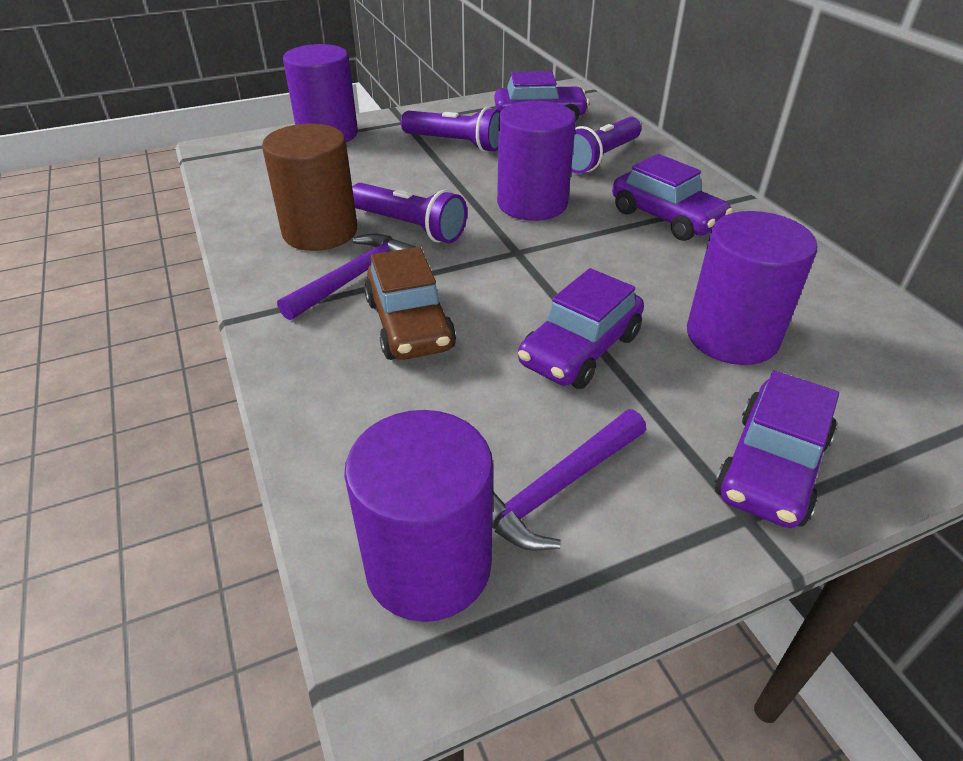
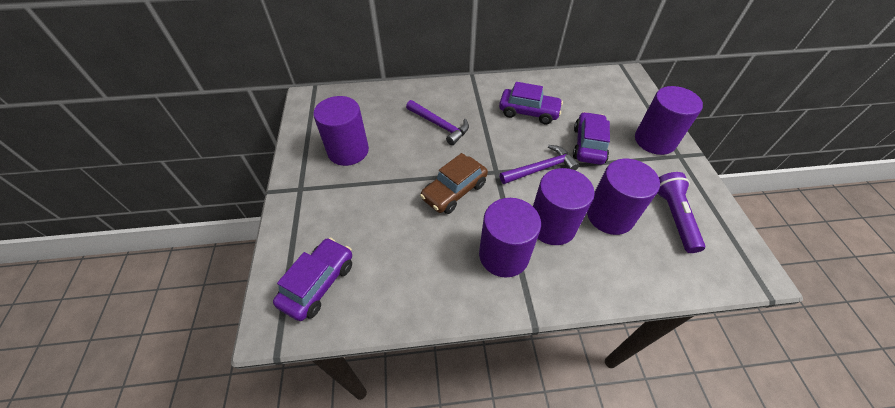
brown cylinder: 1 -> 0
purple car: 4 -> 3
purple cylinder: 4 -> 5
purple flashlight: 3 -> 1

